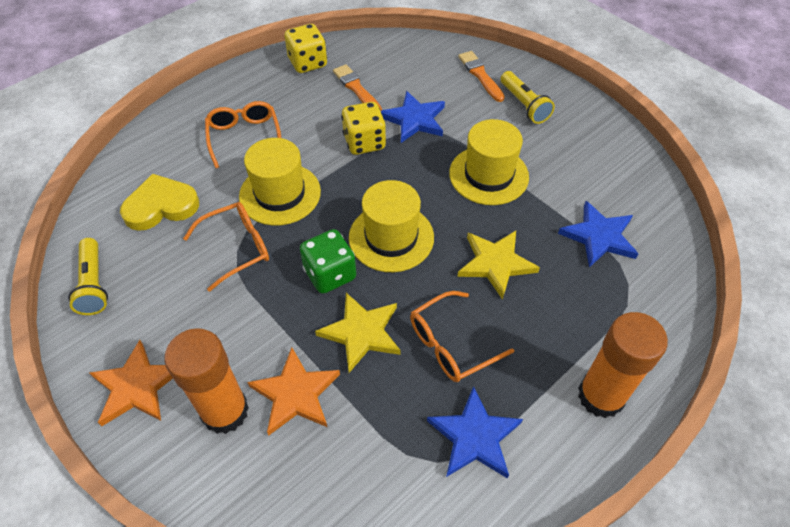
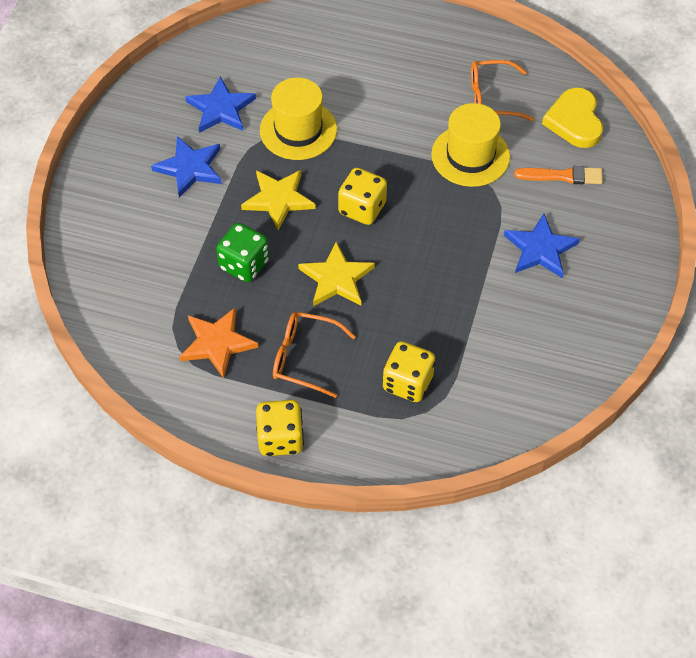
orange brush: 2 -> 1
orange glasses: 3 -> 2
orange glue stick: 2 -> 0
orange star: 2 -> 1
yellow dice: 2 -> 3
yellow flashlight: 2 -> 0
yellow hat: 3 -> 2

